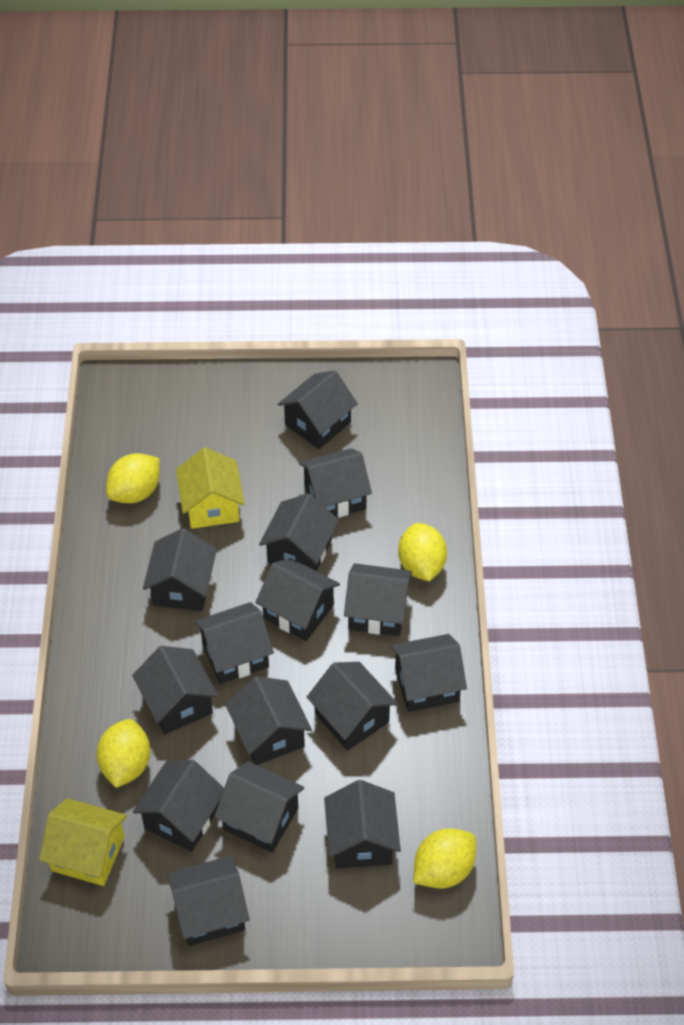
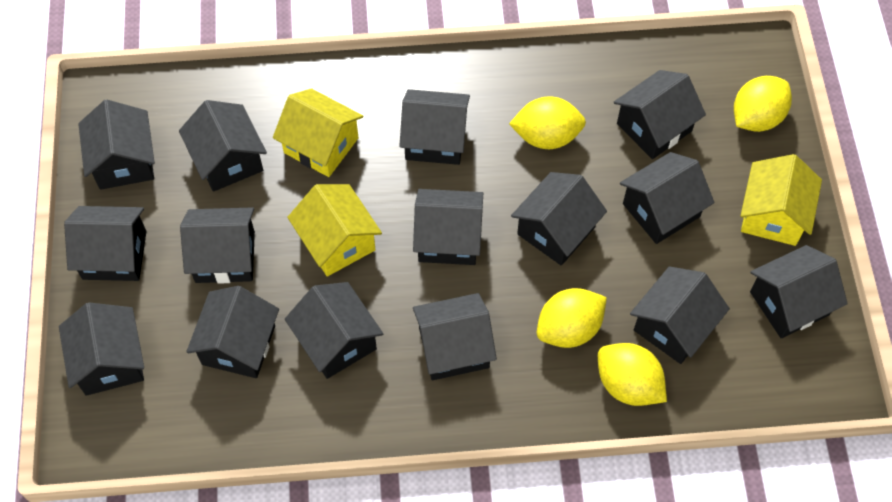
yellow house: 2 -> 3

